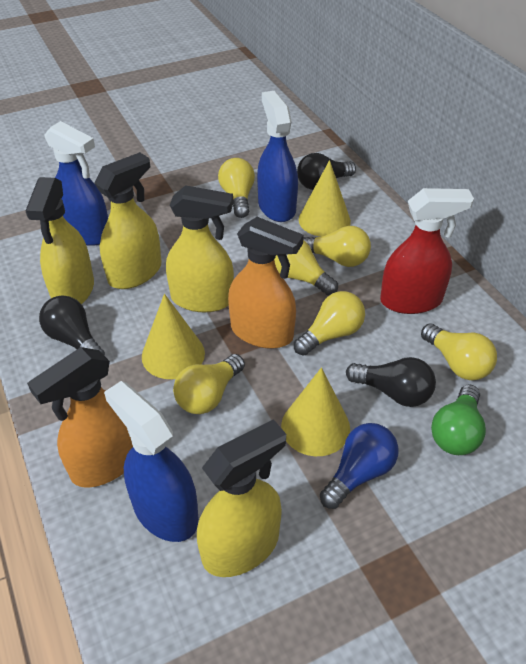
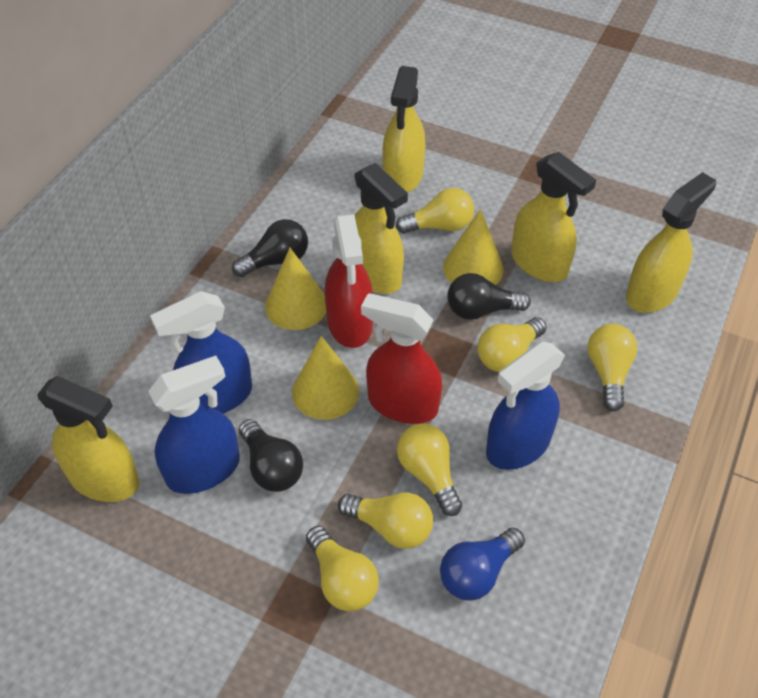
green light bulb: 1 -> 0
orange spray bottle: 2 -> 0
red spray bottle: 1 -> 2
yellow spray bottle: 4 -> 5

